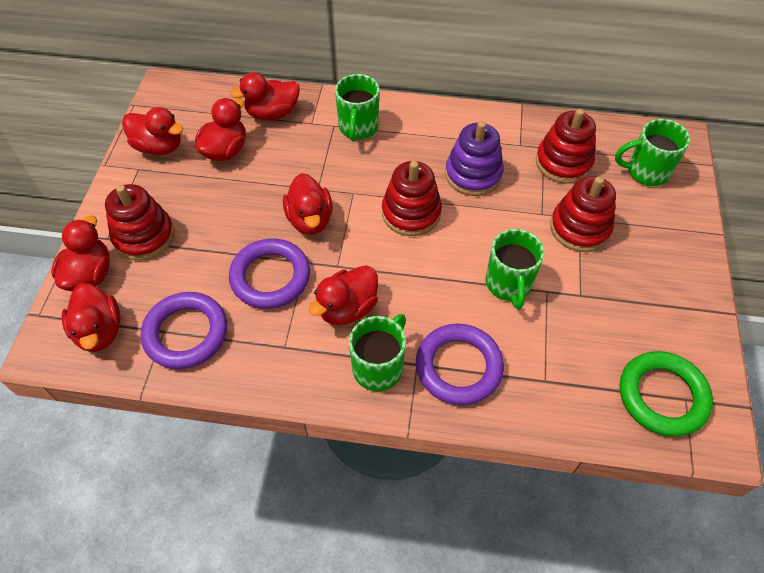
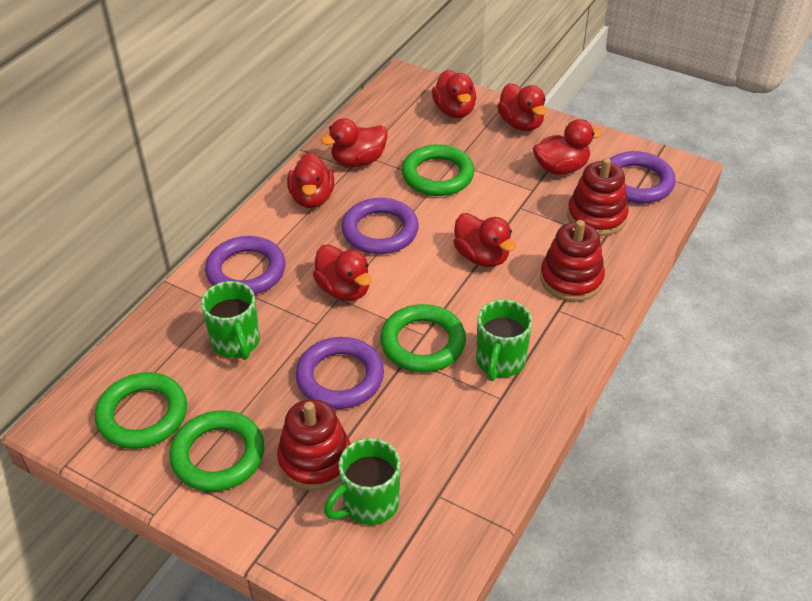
green mug: 4 -> 3
green ring: 1 -> 4
purple ring: 3 -> 4
purple stacking toy: 1 -> 0
red stacking toy: 4 -> 3

